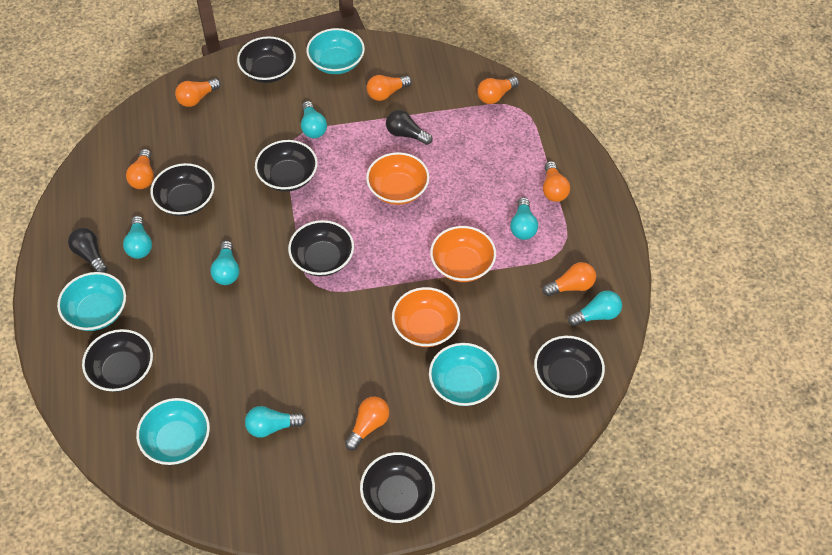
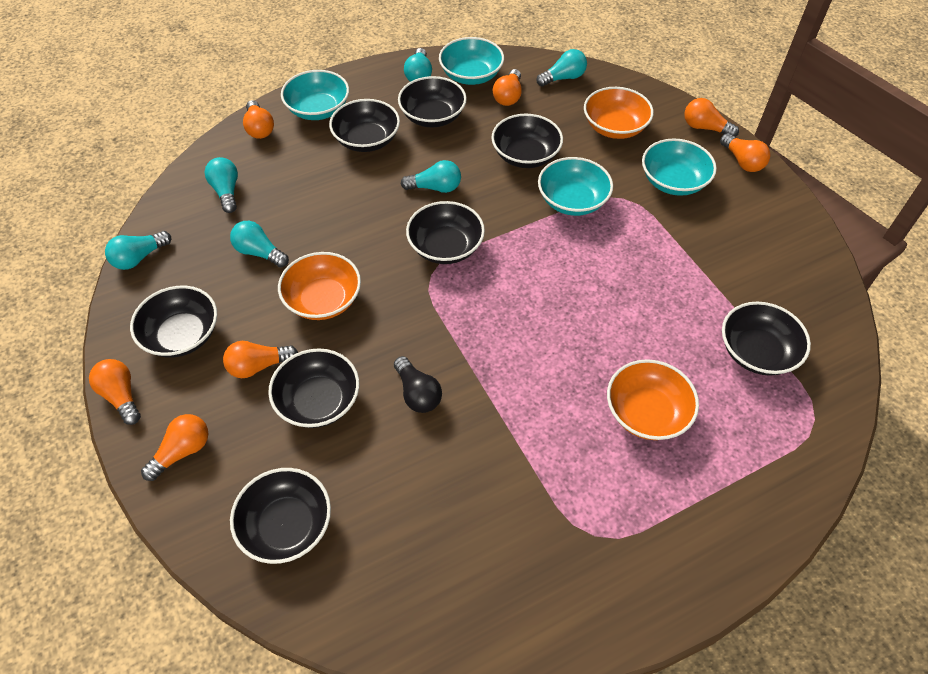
black bowl: 7 -> 8
black light bulb: 2 -> 1

